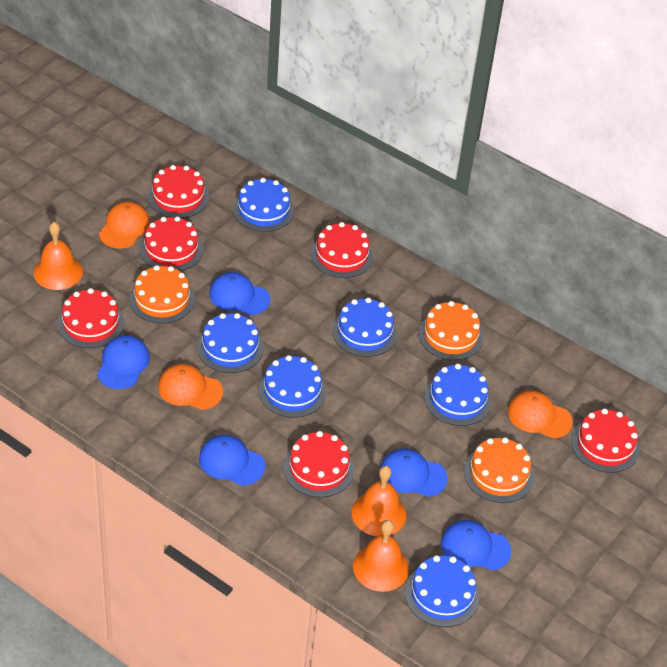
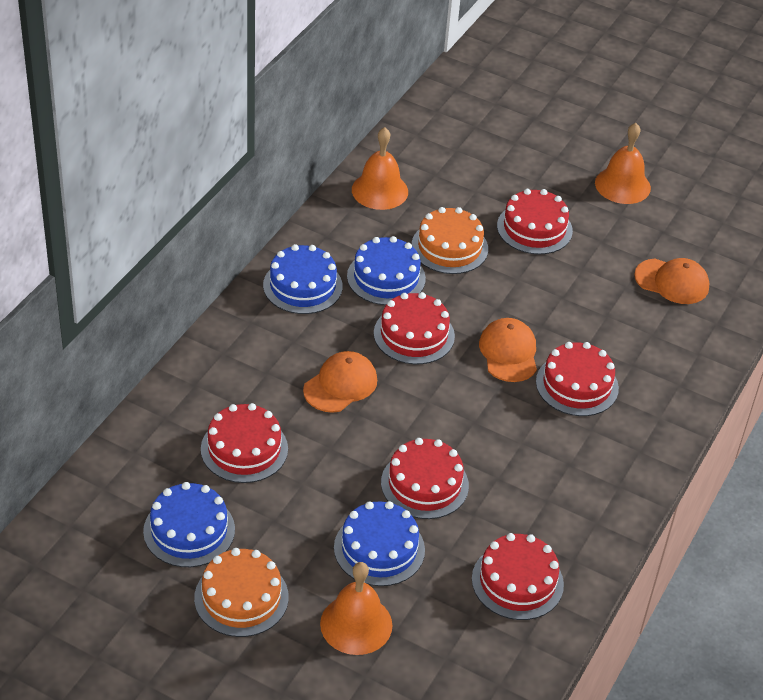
blue cake: 6 -> 4
blue cap: 5 -> 0
orange cake: 3 -> 2

